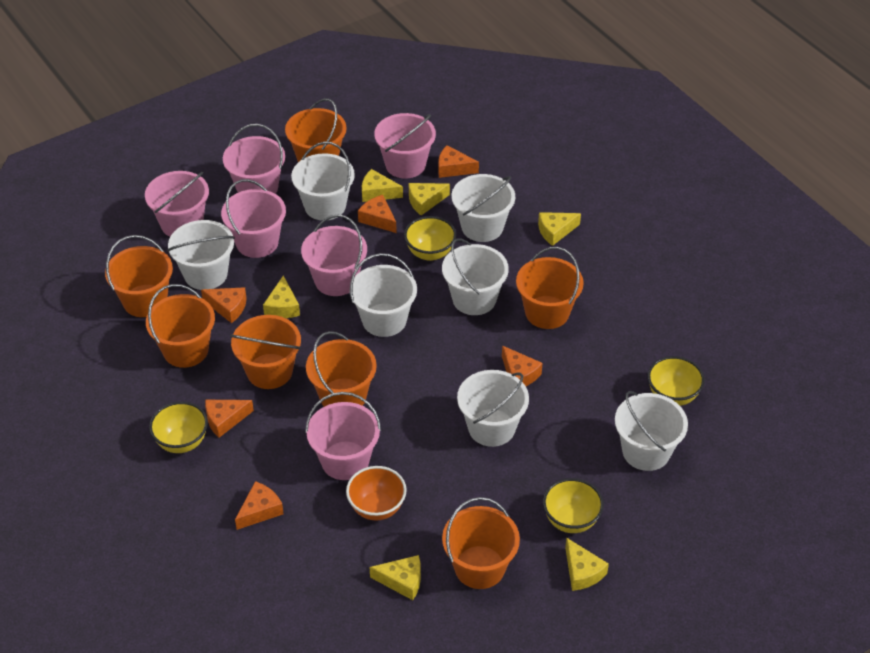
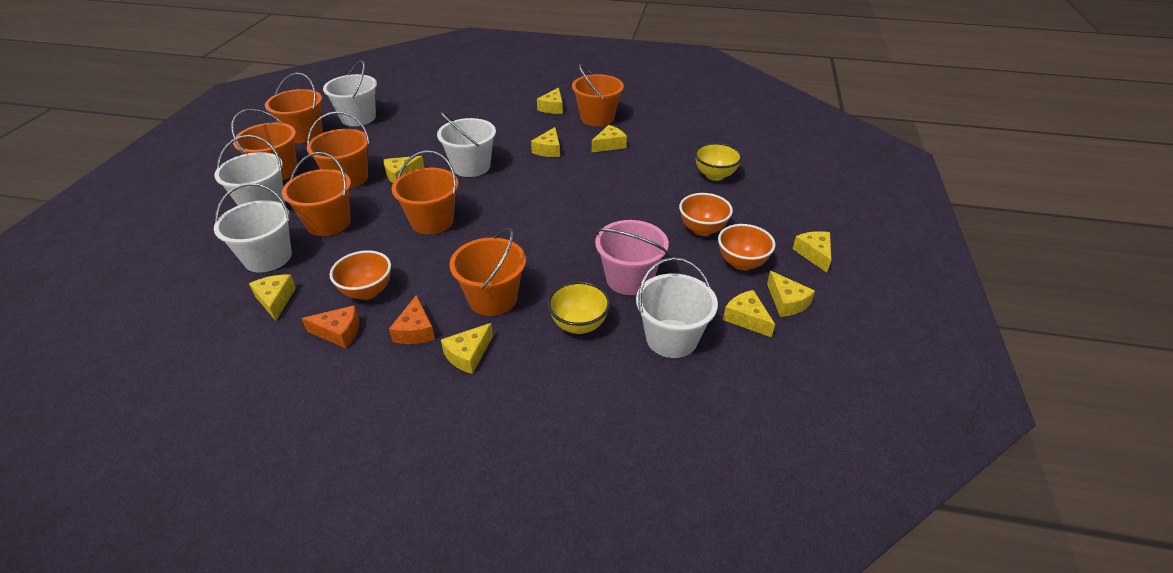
orange bowl: 1 -> 3
orange cheese: 6 -> 2
pink bucket: 6 -> 1
white bucket: 7 -> 5
yellow bowl: 4 -> 2
yellow cheese: 6 -> 9

